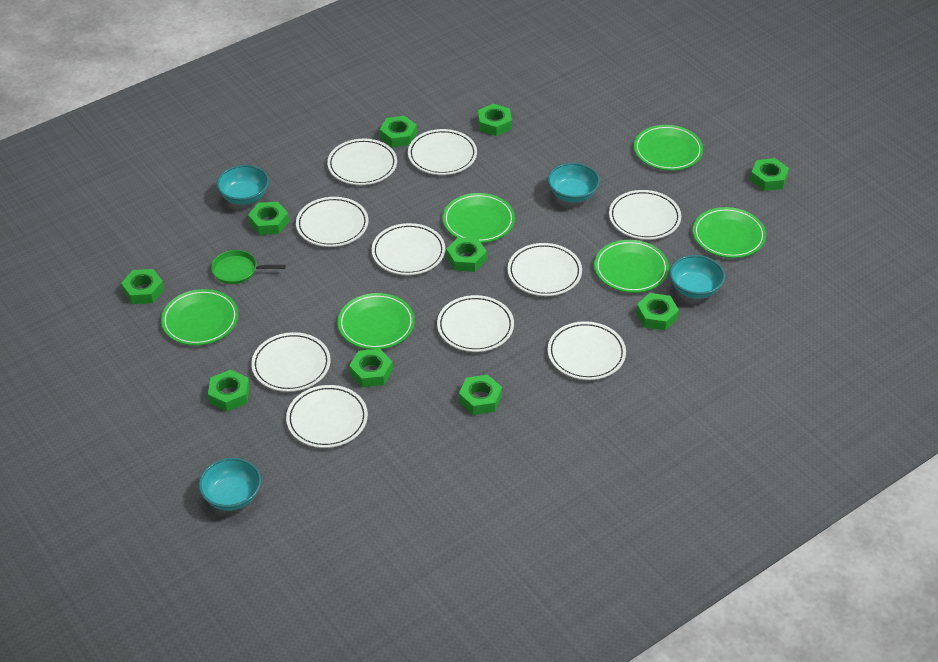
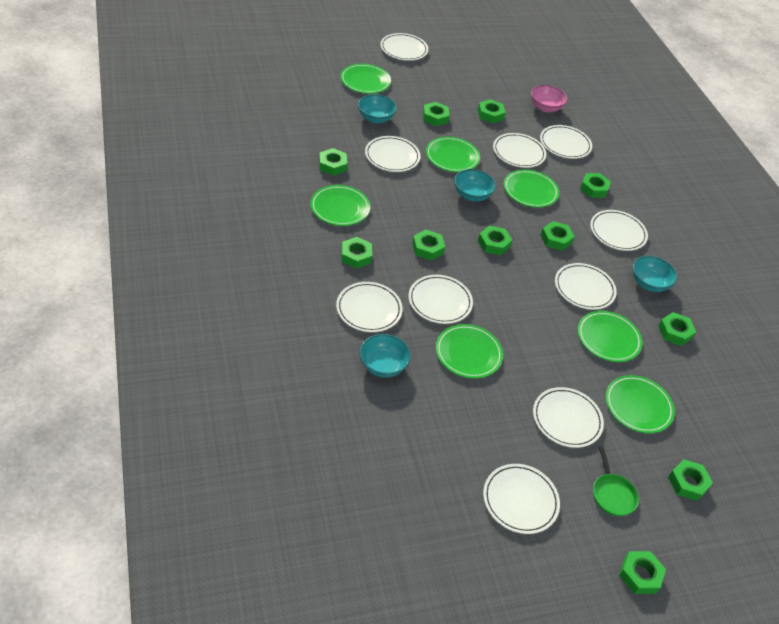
green nut: 10 -> 11
green plate: 6 -> 7
pink bowl: 0 -> 1

